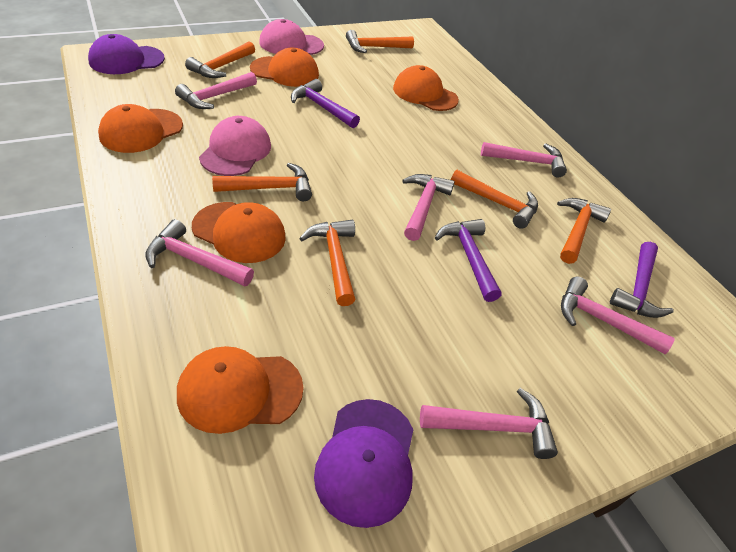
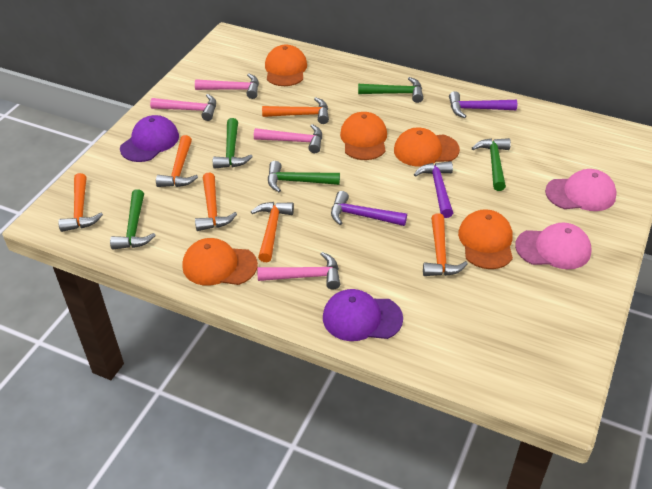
green hammer: 0 -> 5
pink hammer: 6 -> 4

